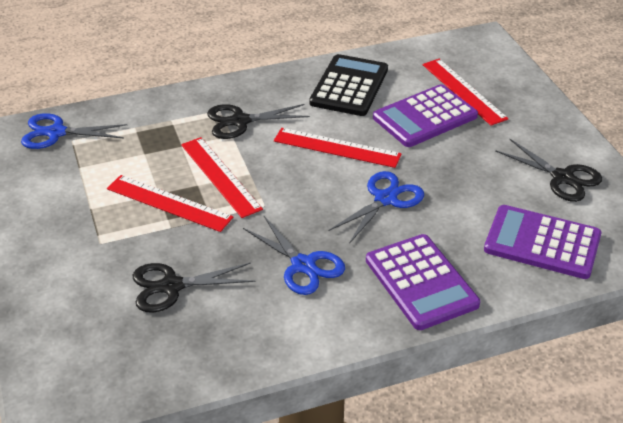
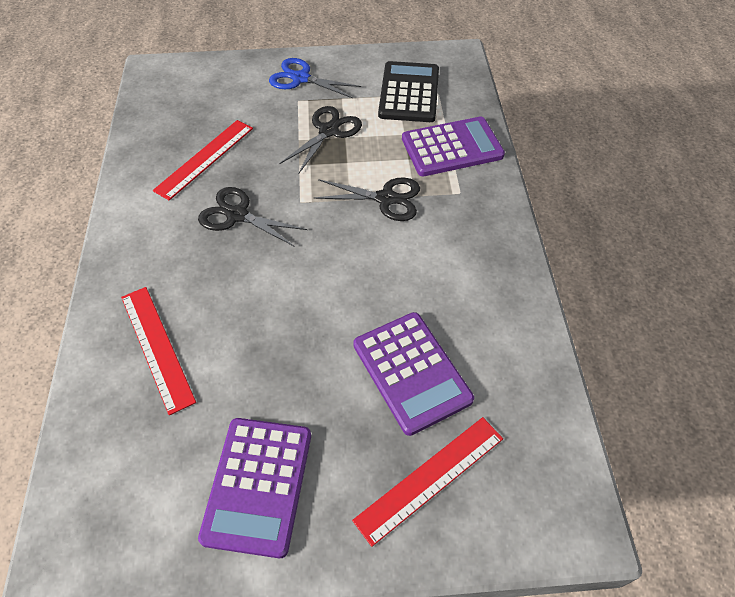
blue scissors: 3 -> 1
red ruler: 4 -> 3

